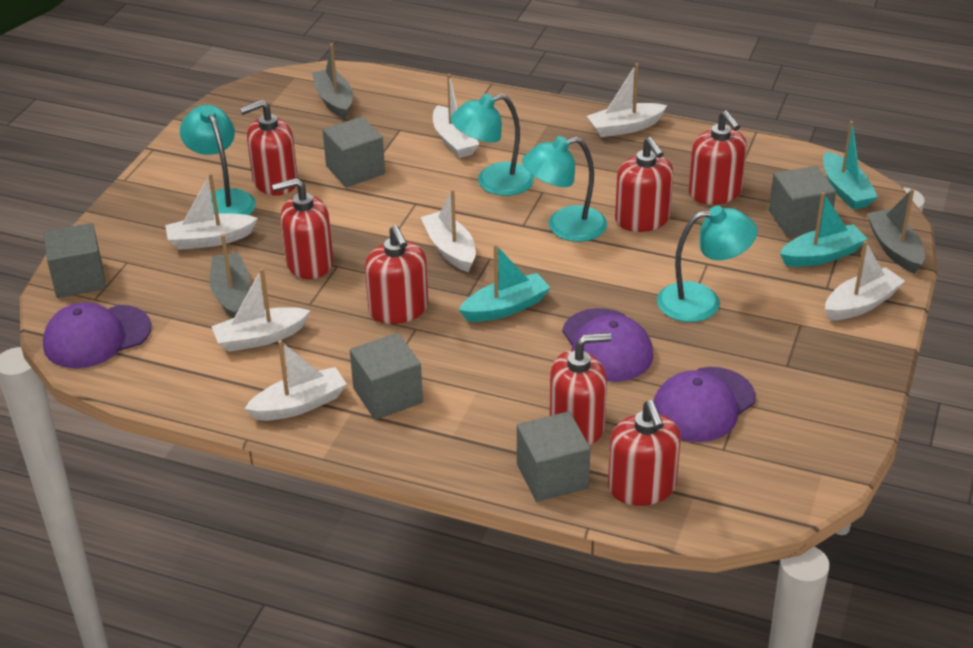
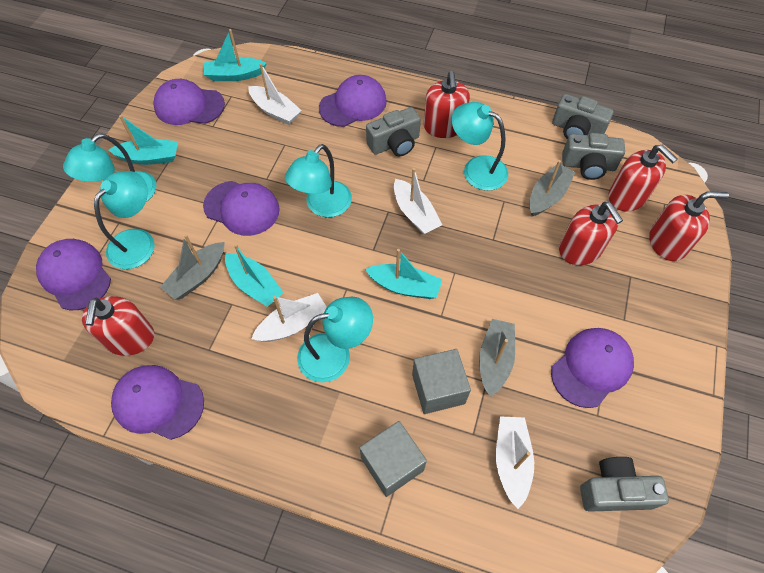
grey camera: 0 -> 4
grey cube: 5 -> 2
purple cap: 3 -> 6
red soap dispenser: 7 -> 5
turquoise boat: 3 -> 4
turquoise lamp: 4 -> 5
white boat: 7 -> 4

